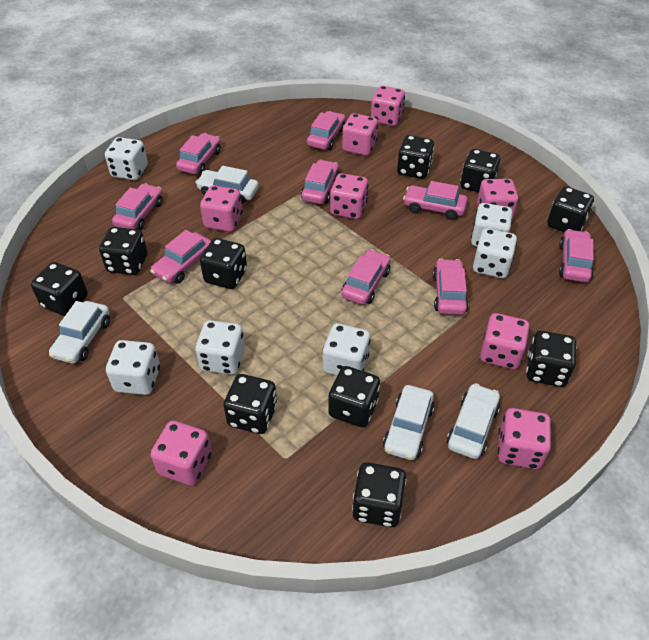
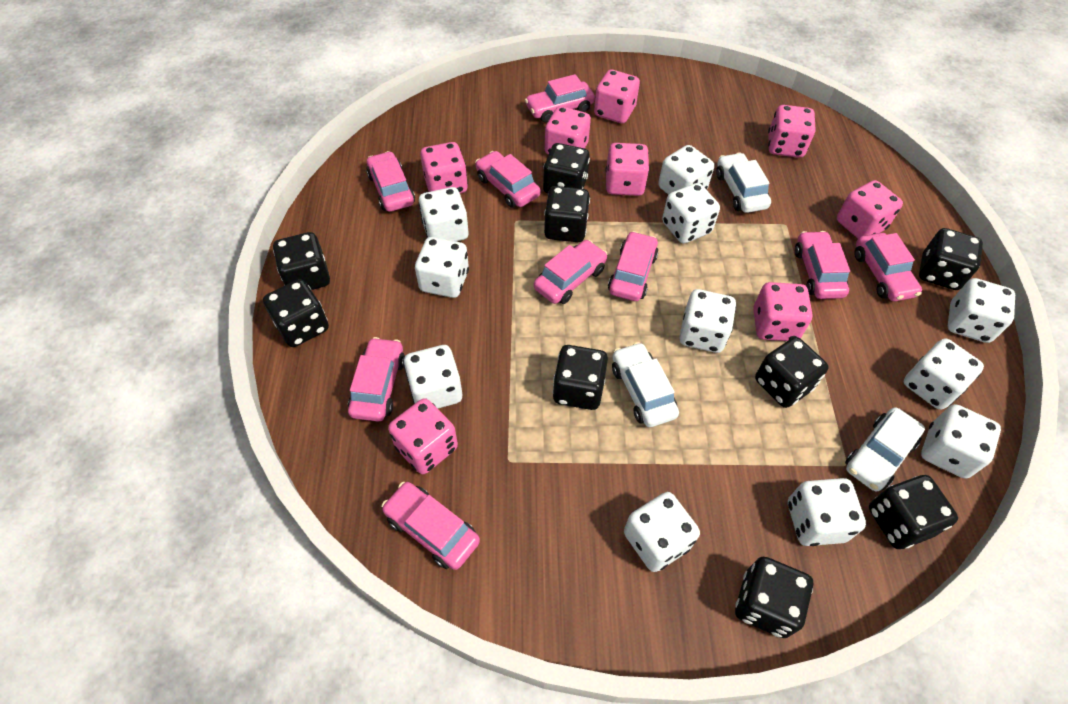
black dice: 10 -> 9
white car: 4 -> 3
white dice: 6 -> 11

